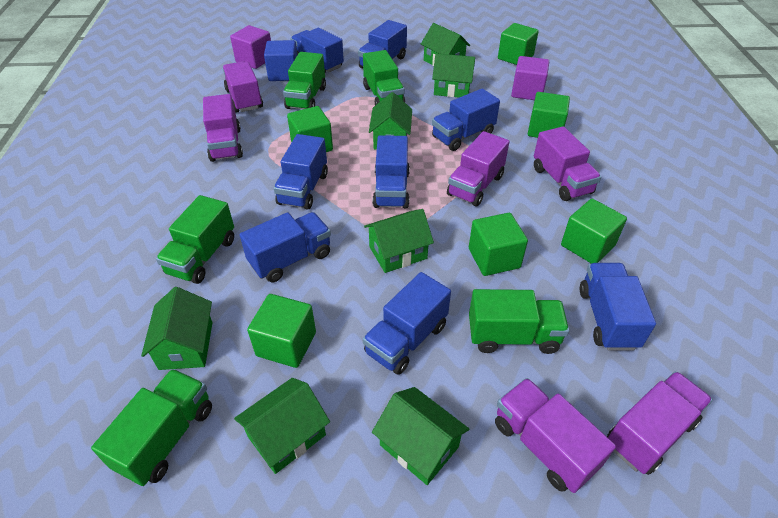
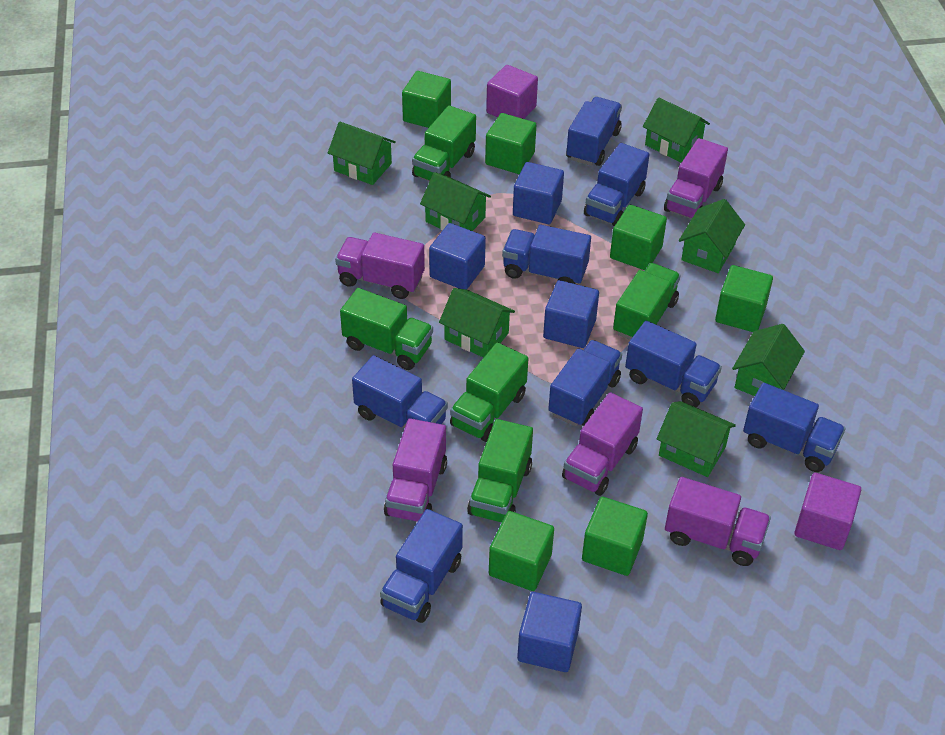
blue cube: 1 -> 4
purple truck: 6 -> 5

